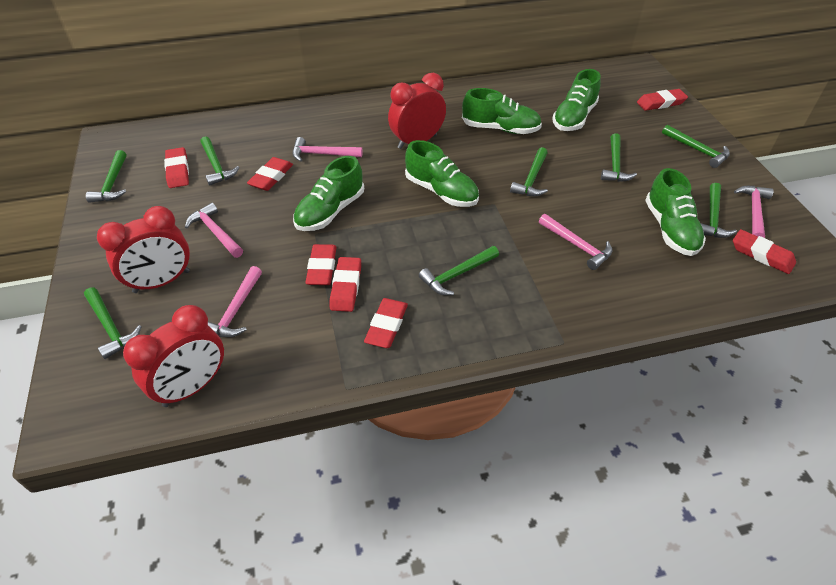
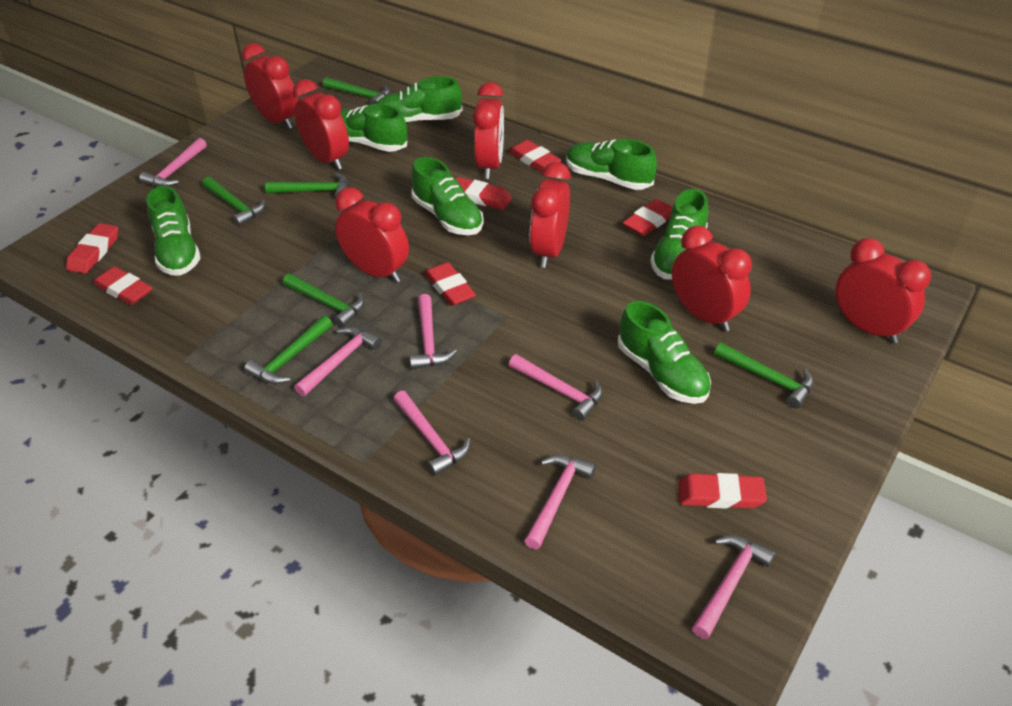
green hammer: 8 -> 6
green shoe: 5 -> 7
pink hammer: 5 -> 7
red clock: 3 -> 7

